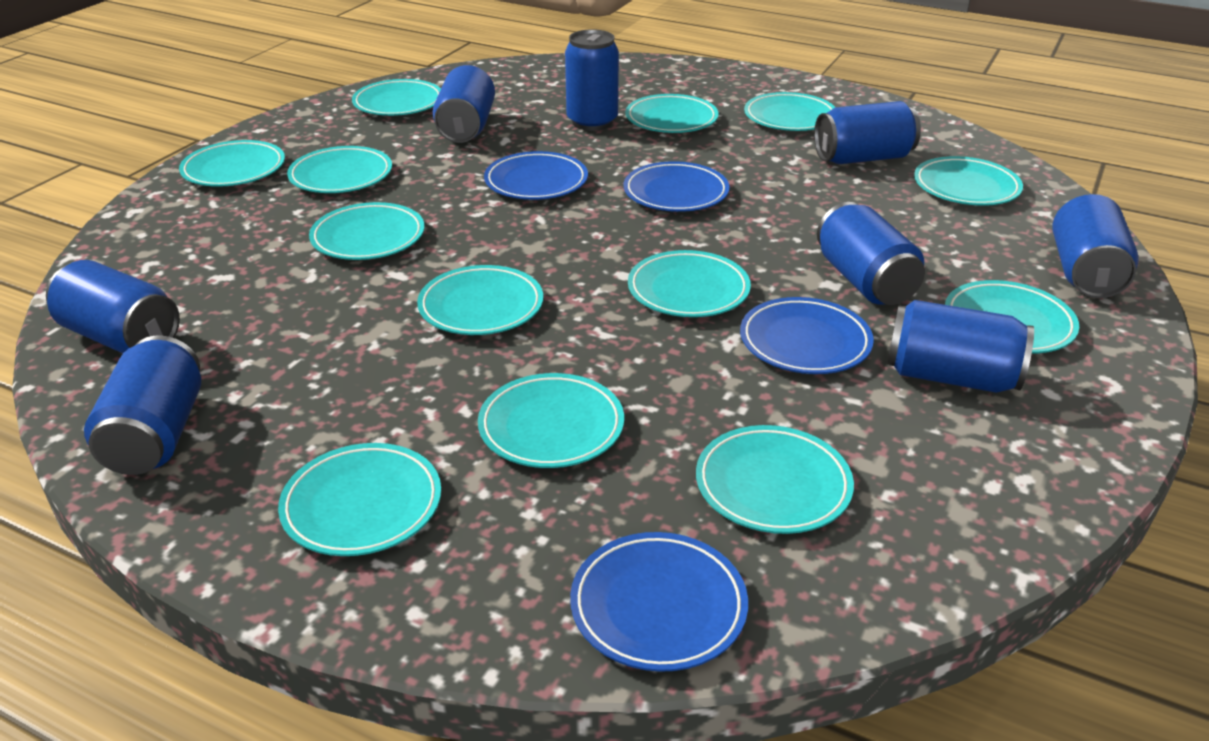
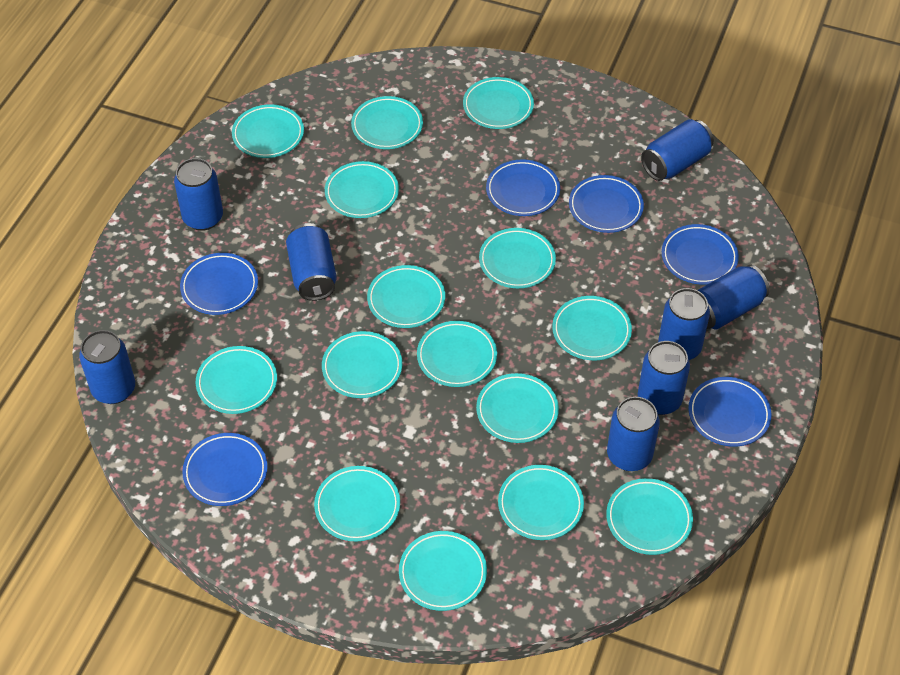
blue plate: 4 -> 6
turquoise plate: 13 -> 15

